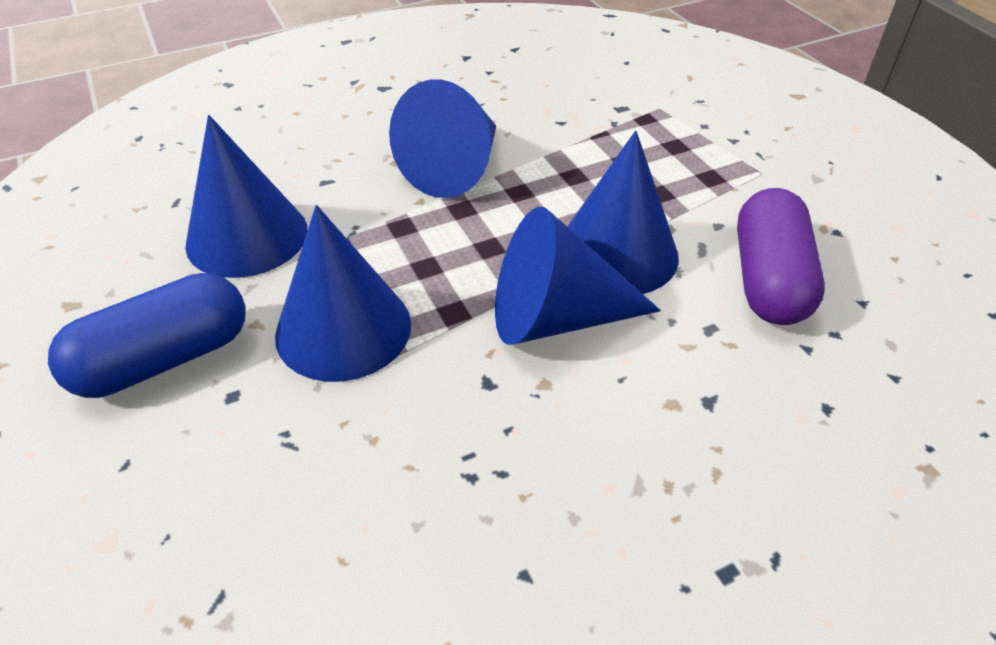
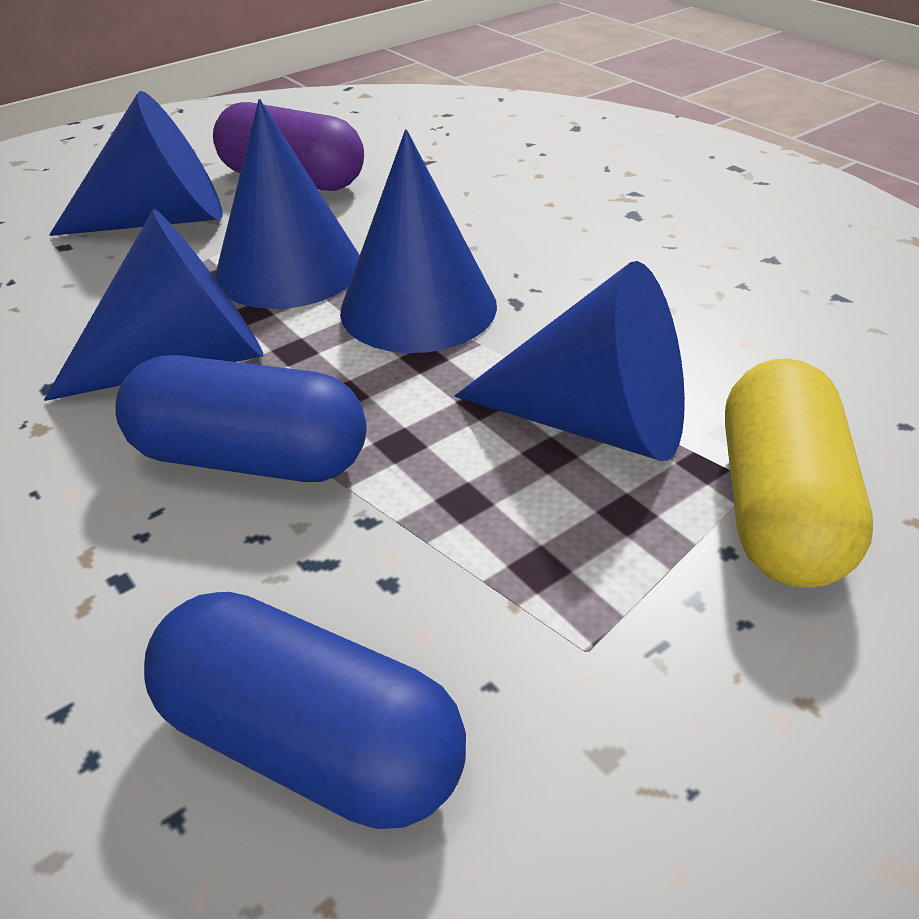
blue capsule: 1 -> 2
yellow capsule: 0 -> 1

